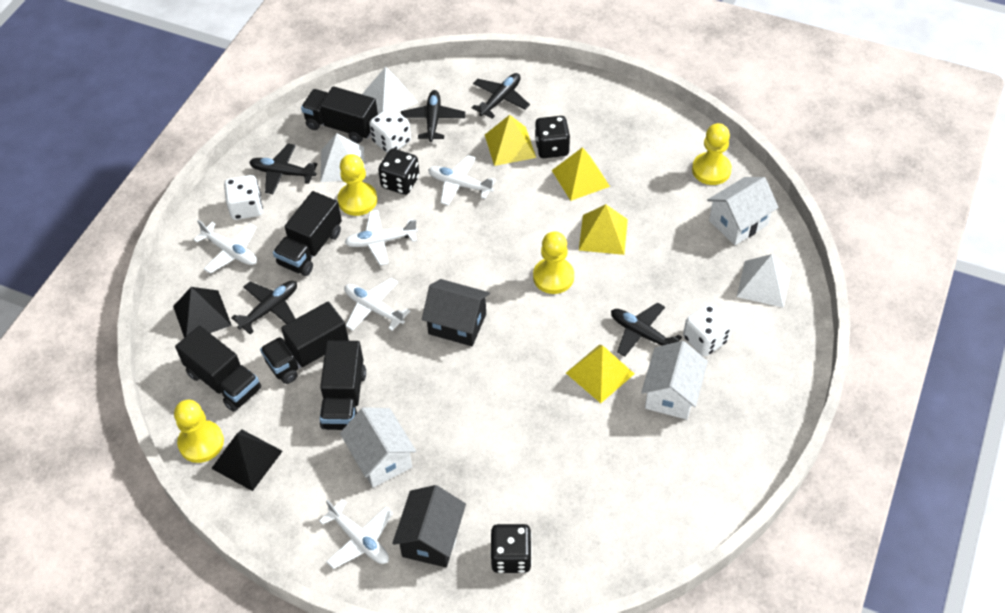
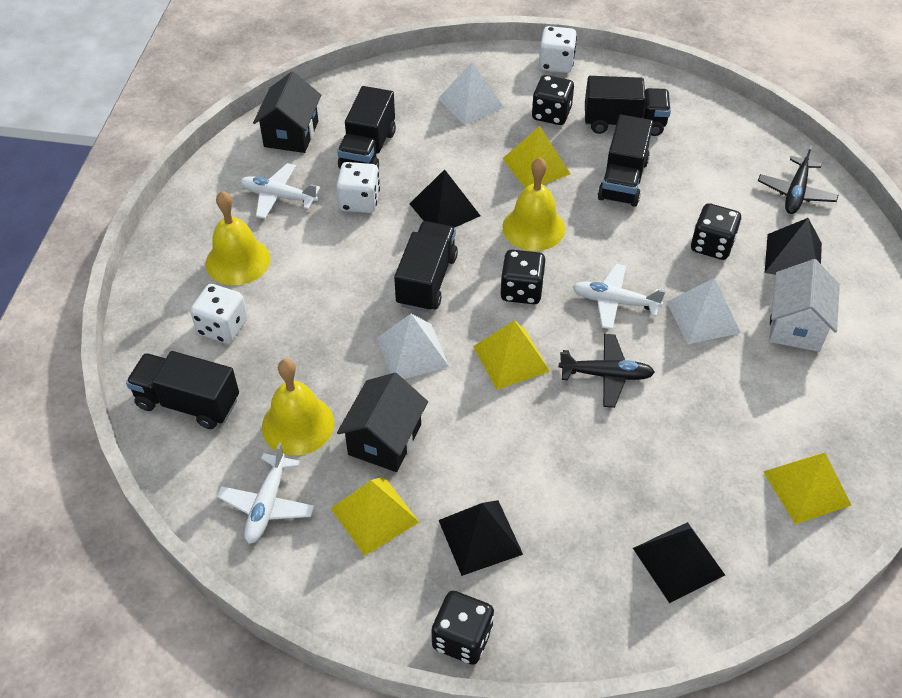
black dice: 3 -> 4
black plane: 5 -> 2
black pyramid: 2 -> 4
white house: 3 -> 1
white plane: 5 -> 3
yellow bell: 0 -> 3
yellow pawn: 4 -> 0

